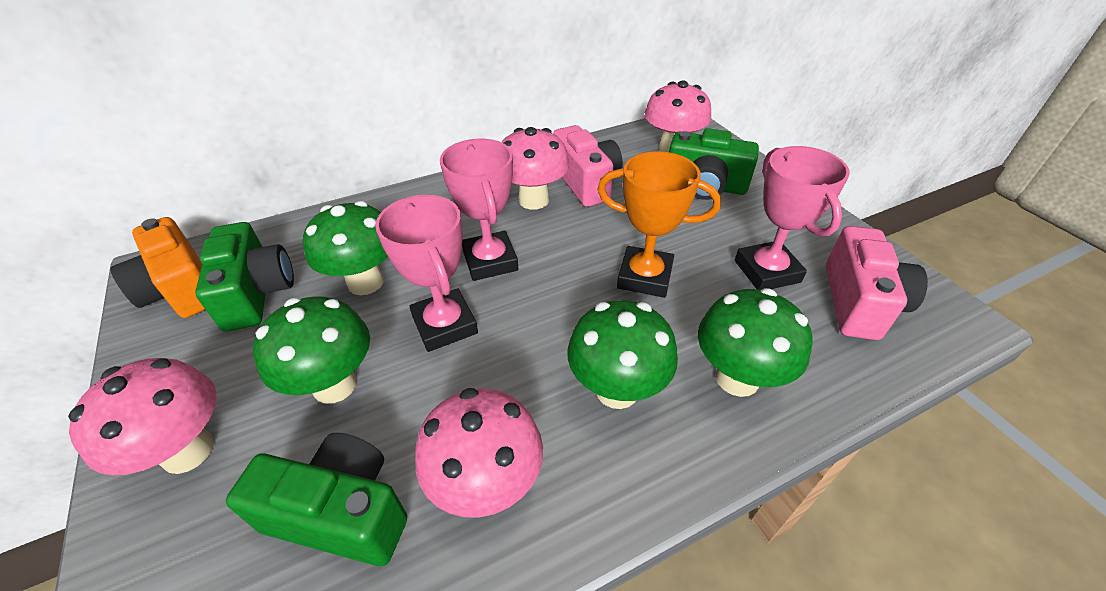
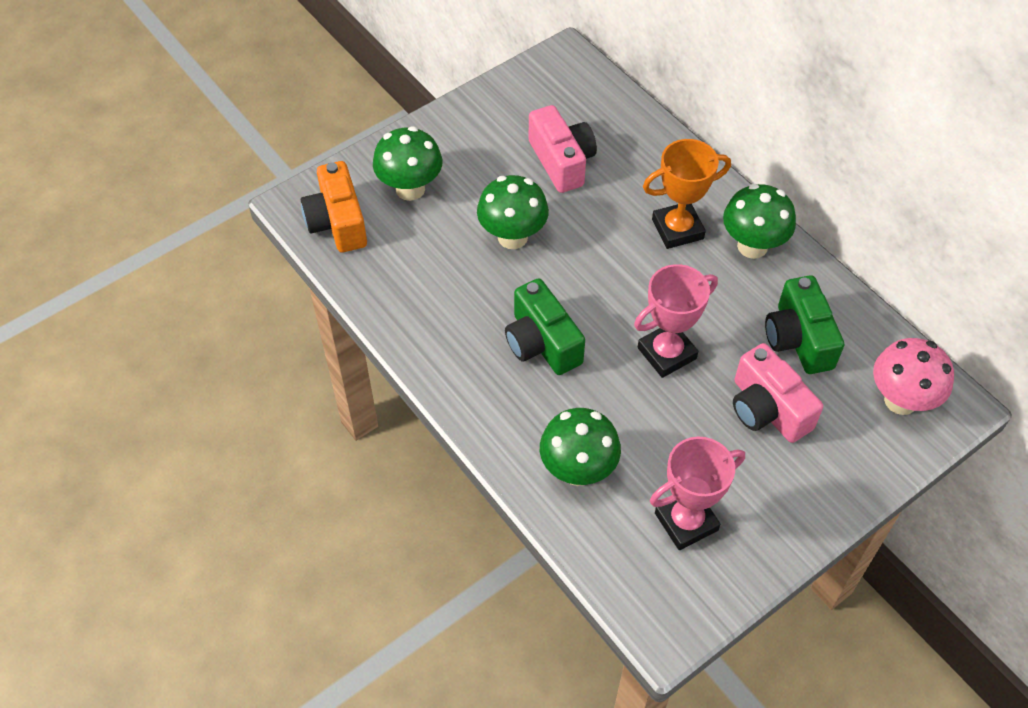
green camera: 3 -> 2
pink mushroom: 4 -> 1
pink trophy: 3 -> 2

